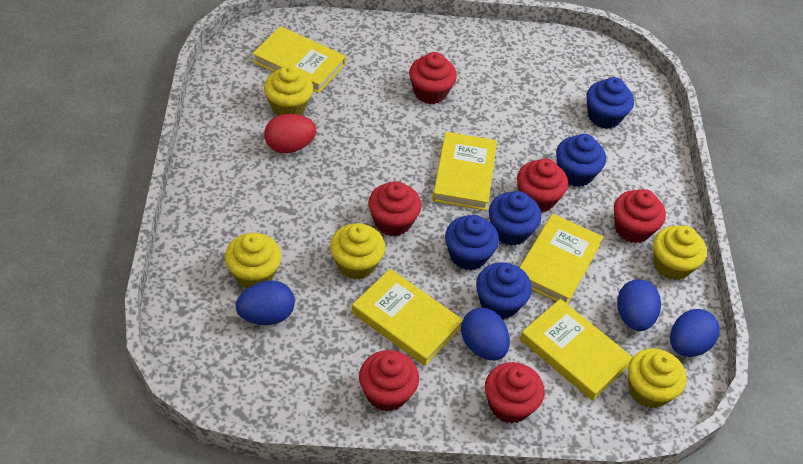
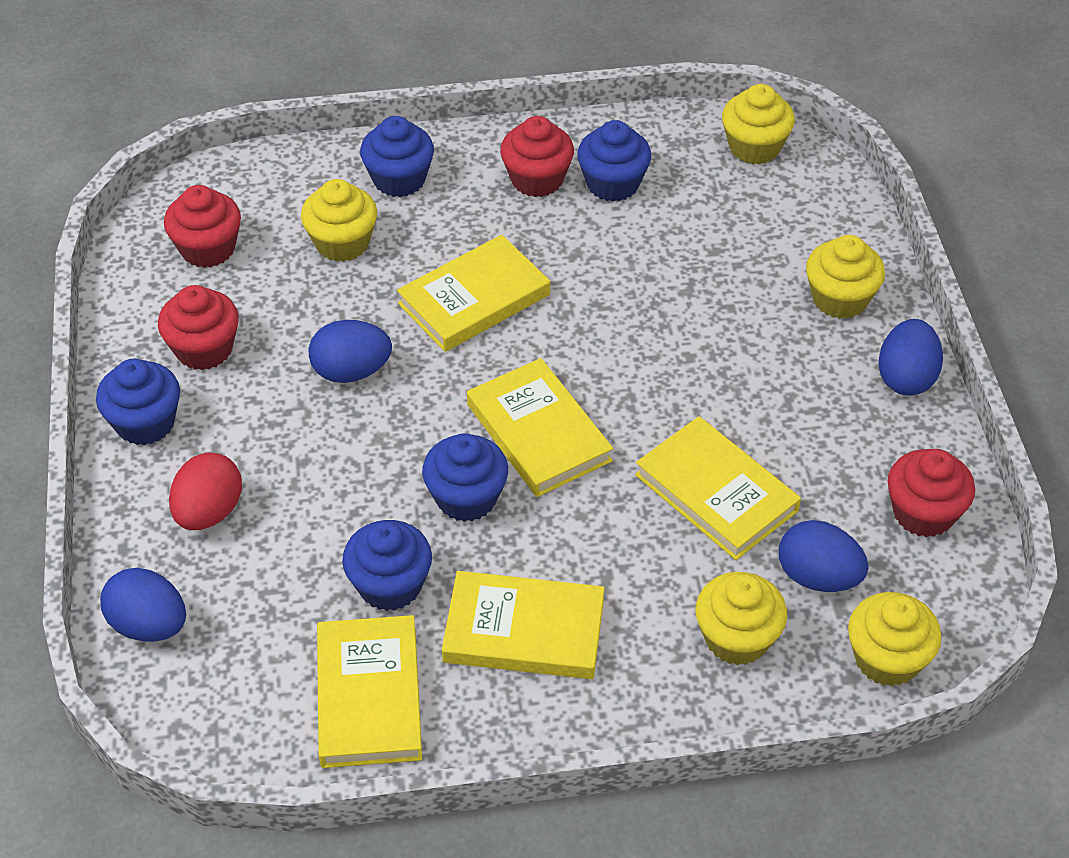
red cupcake: 6 -> 4

